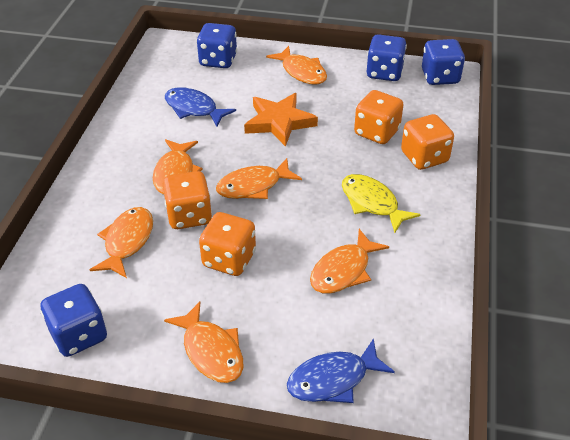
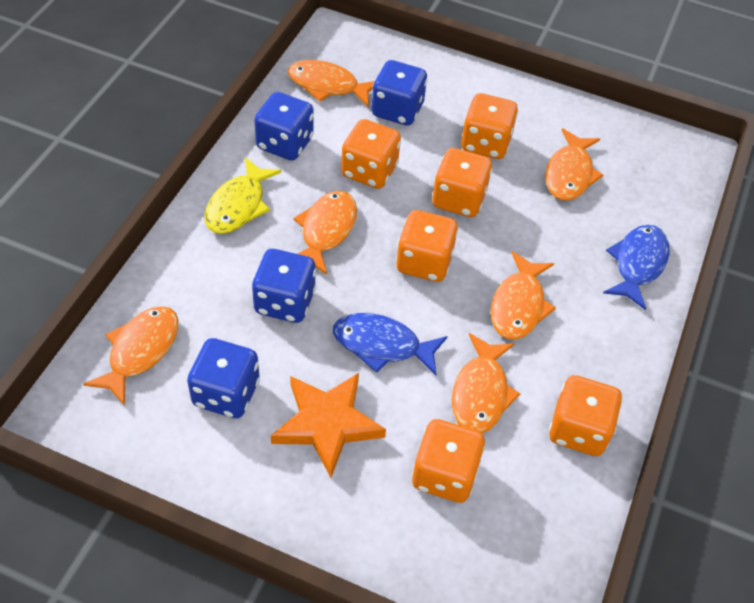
orange dice: 4 -> 6

